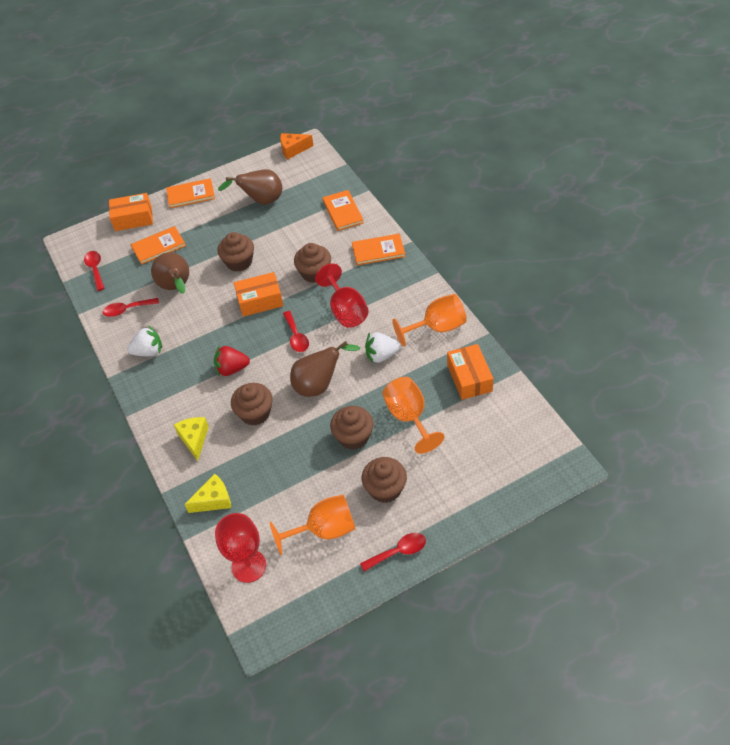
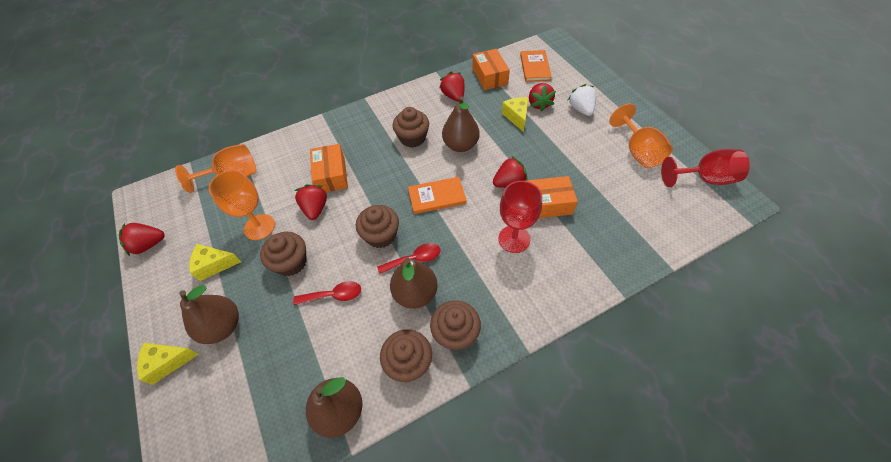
brown pear: 3 -> 4
orange book: 4 -> 2
orange cheese: 1 -> 0
red spoon: 4 -> 2
red strawberry: 1 -> 5
white strawberry: 2 -> 1
yellow cheese: 2 -> 3

